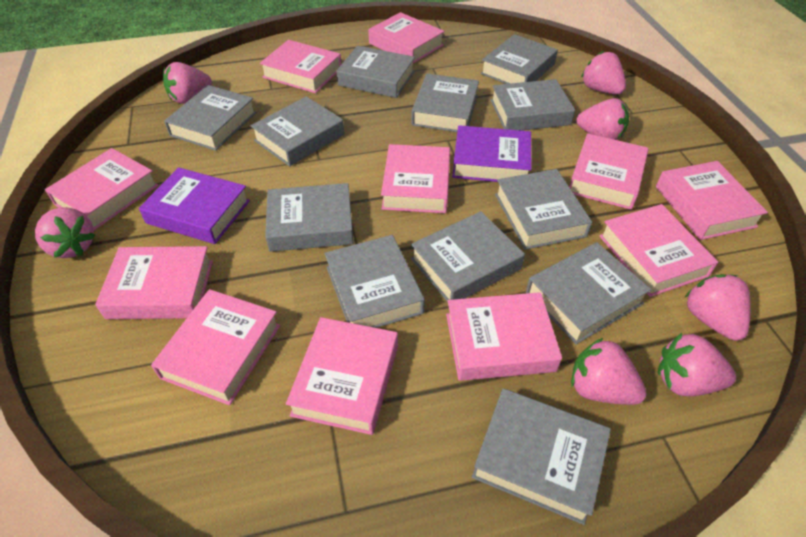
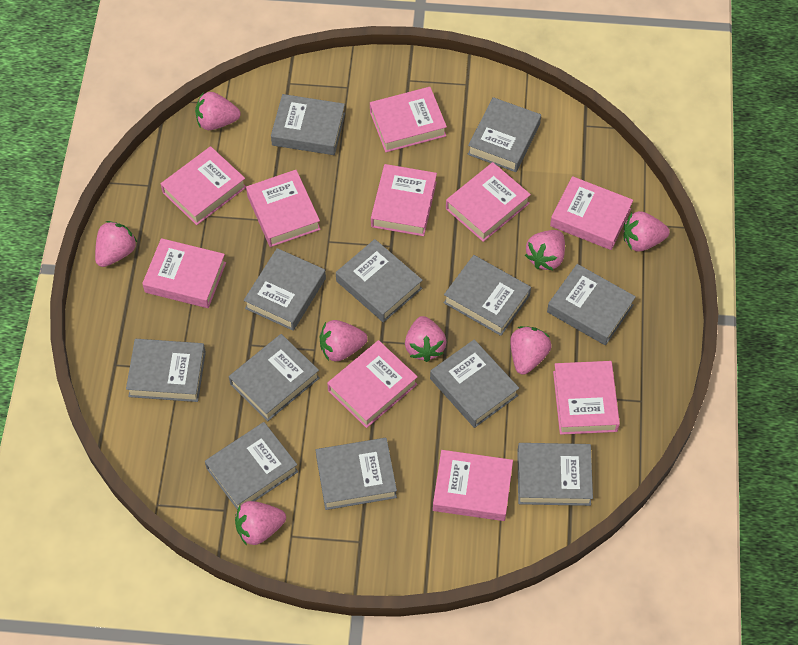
pink book: 11 -> 10
pink strawberry: 7 -> 8
purple book: 2 -> 0

